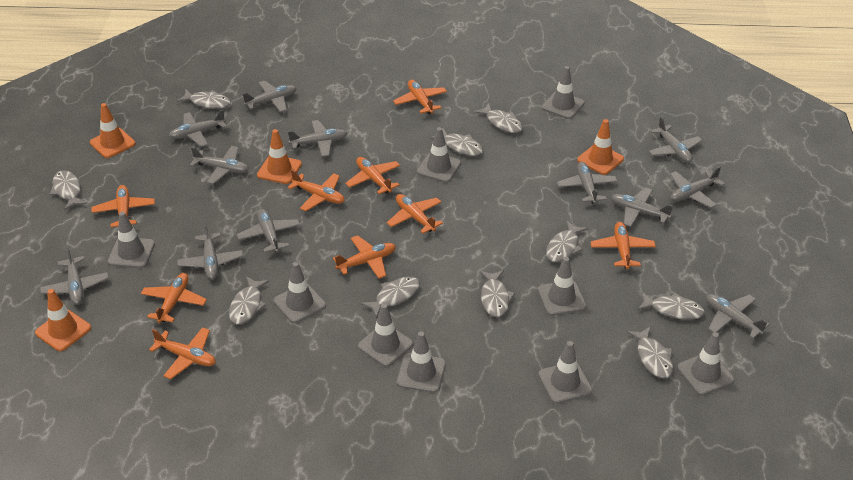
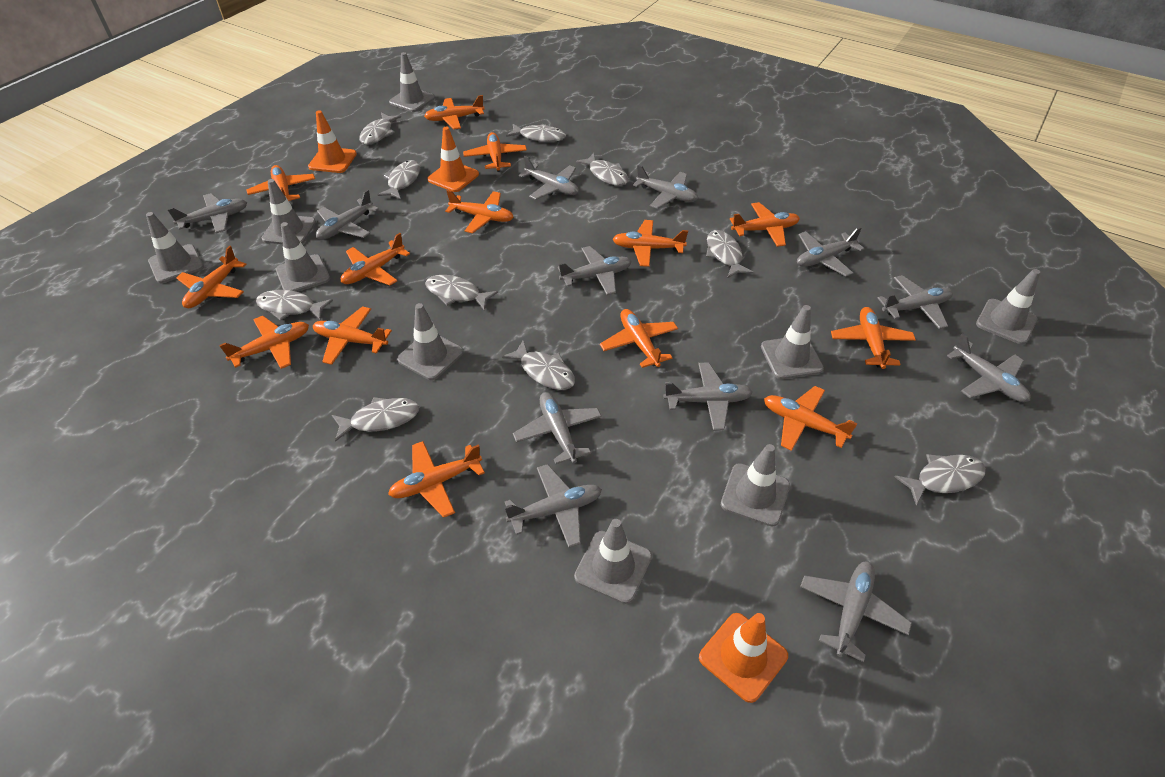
orange plane: 9 -> 14
orange traffic cone: 4 -> 3

